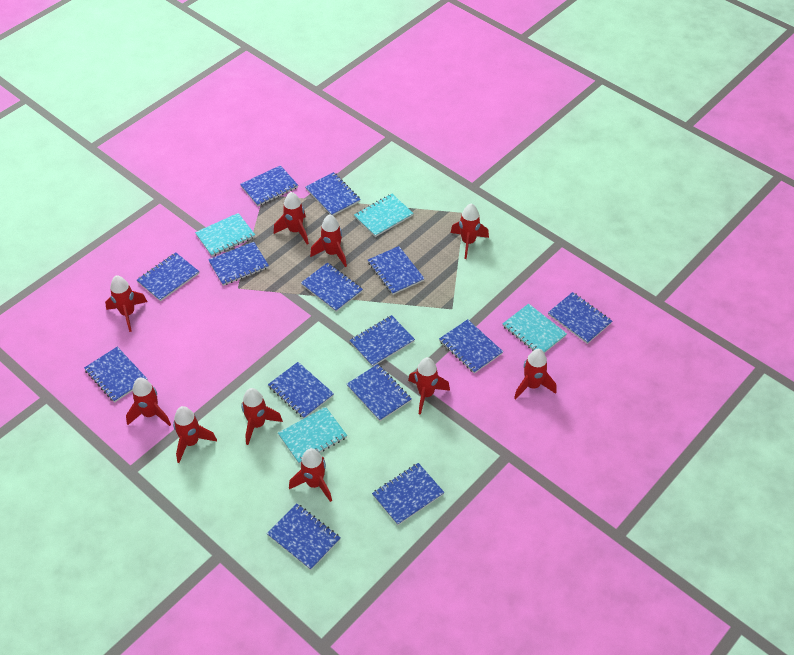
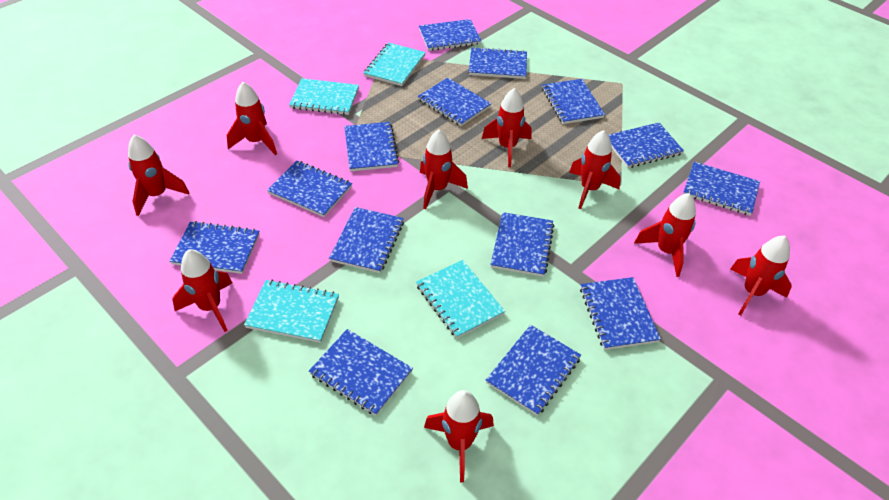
red rocket: 10 -> 9

